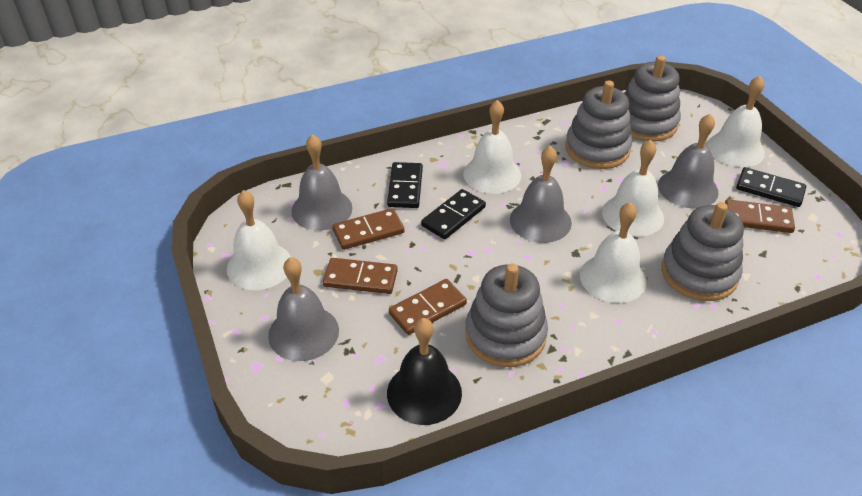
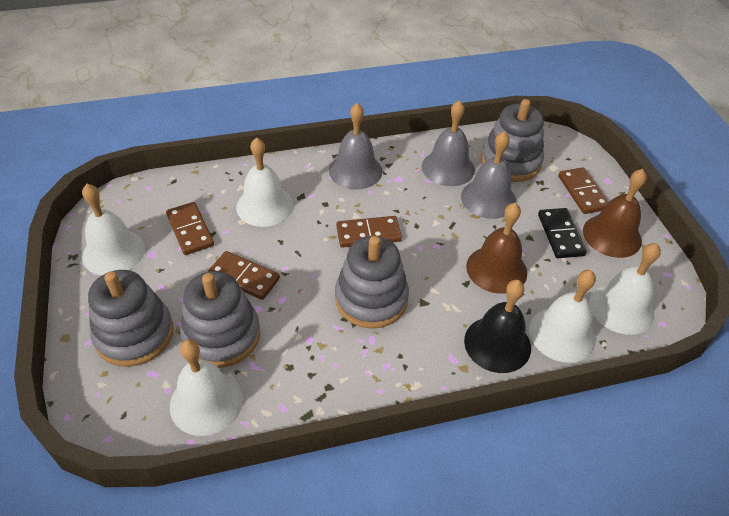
black domino: 3 -> 1
brown bell: 0 -> 2
grey bell: 4 -> 3

